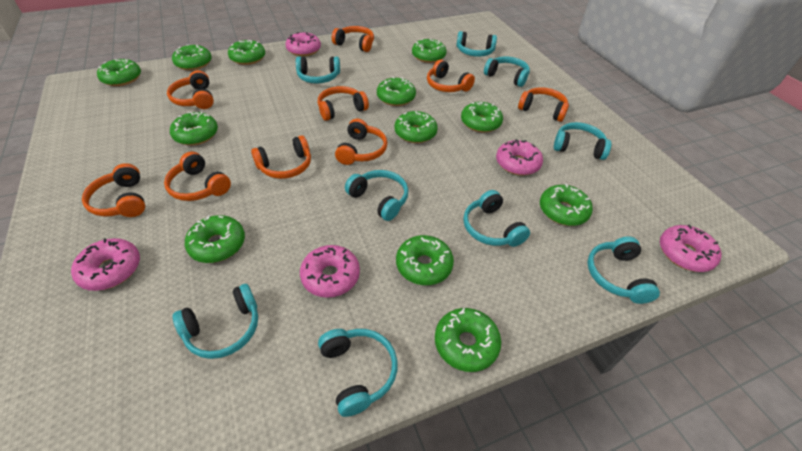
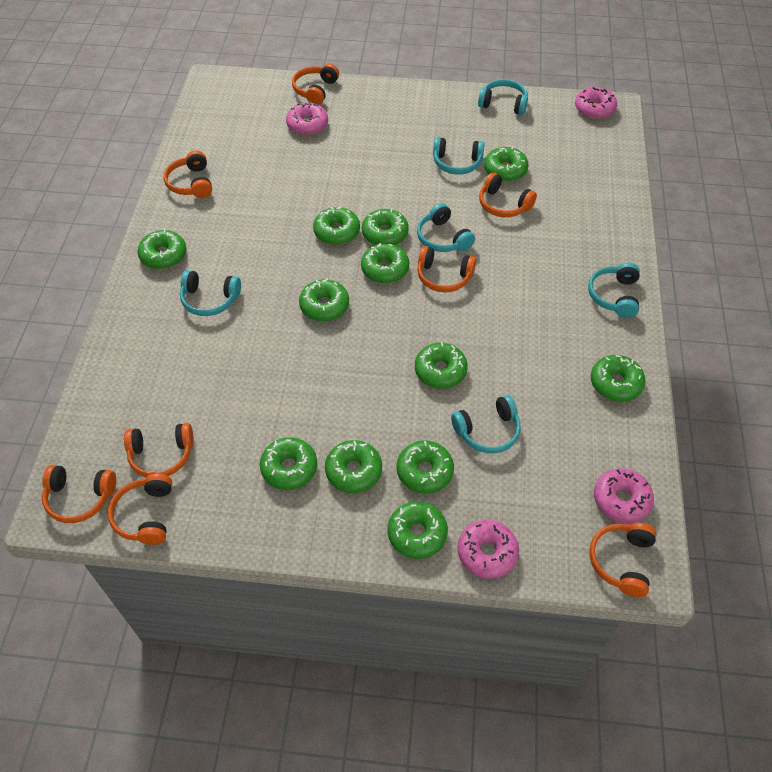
orange headphones: 9 -> 8
pink donut: 5 -> 4
turquoise headphones: 9 -> 6

